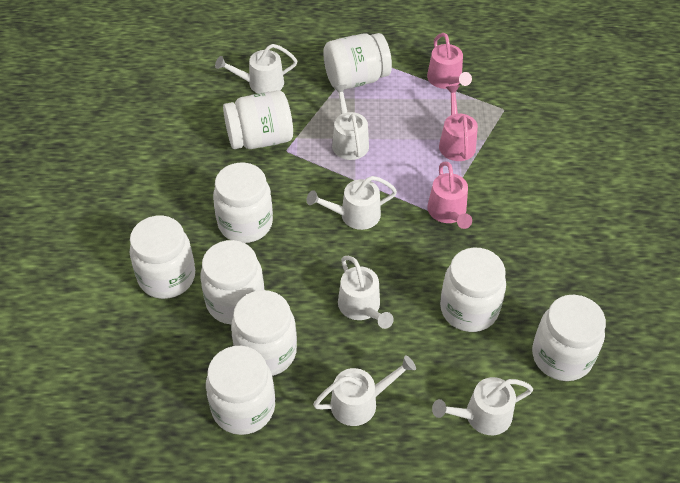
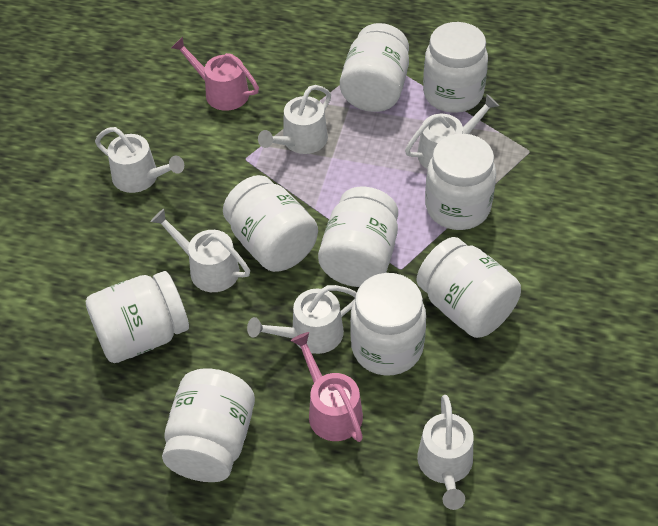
pink watering can: 3 -> 2

